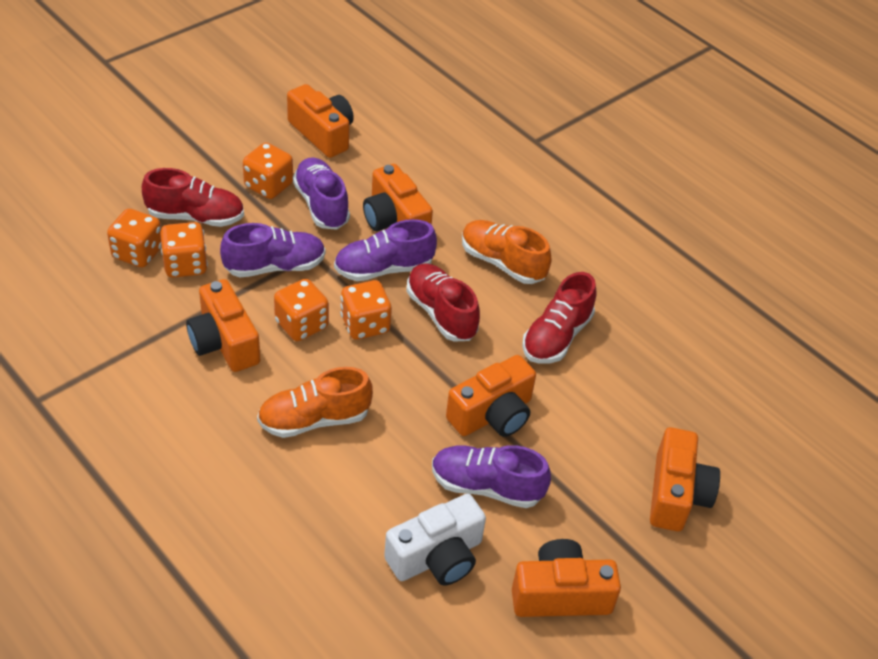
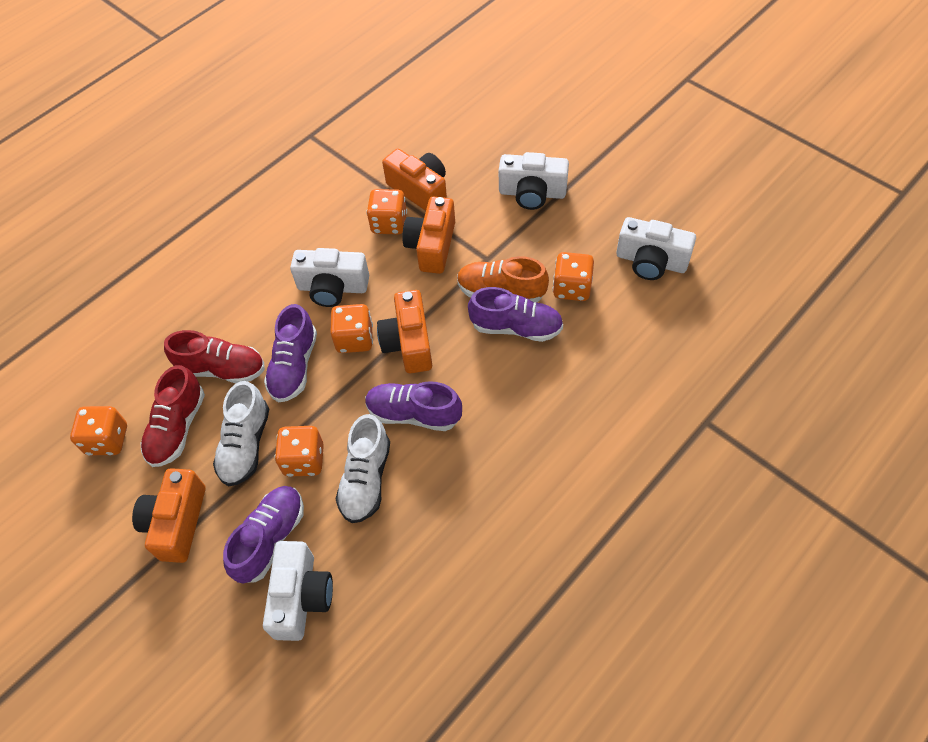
orange camera: 6 -> 4
orange shoe: 2 -> 1
red shoe: 3 -> 2
white camera: 1 -> 4
white shoe: 0 -> 2

